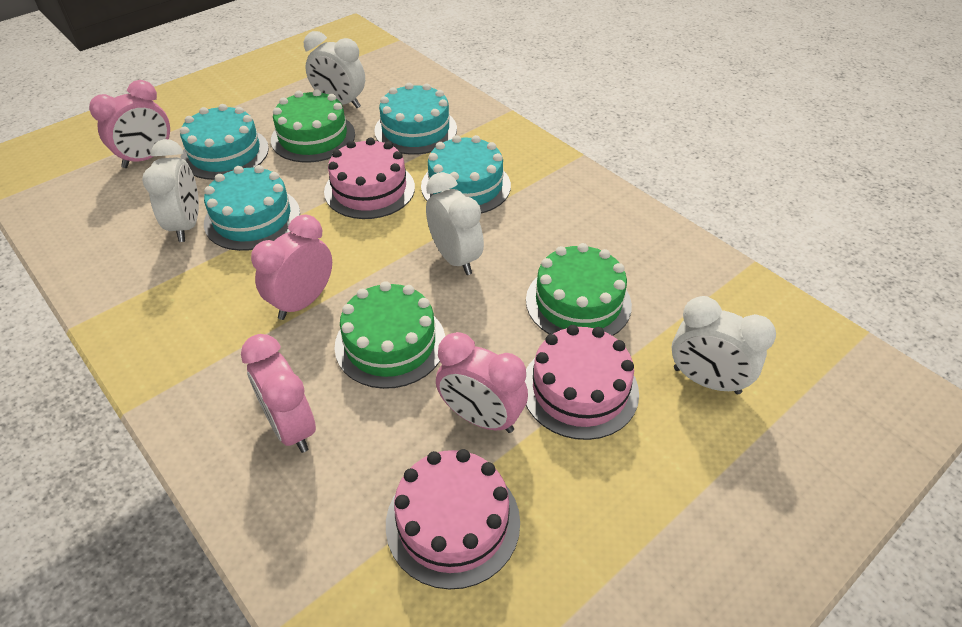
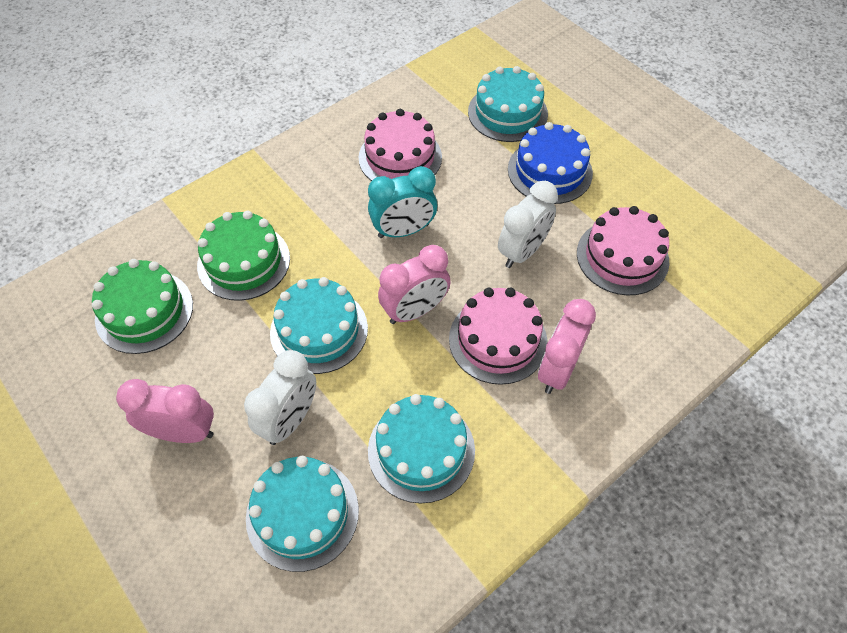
blue cake: 0 -> 1
green cake: 3 -> 2
pink clock: 4 -> 3
turquoise clock: 0 -> 1
white clock: 4 -> 2

